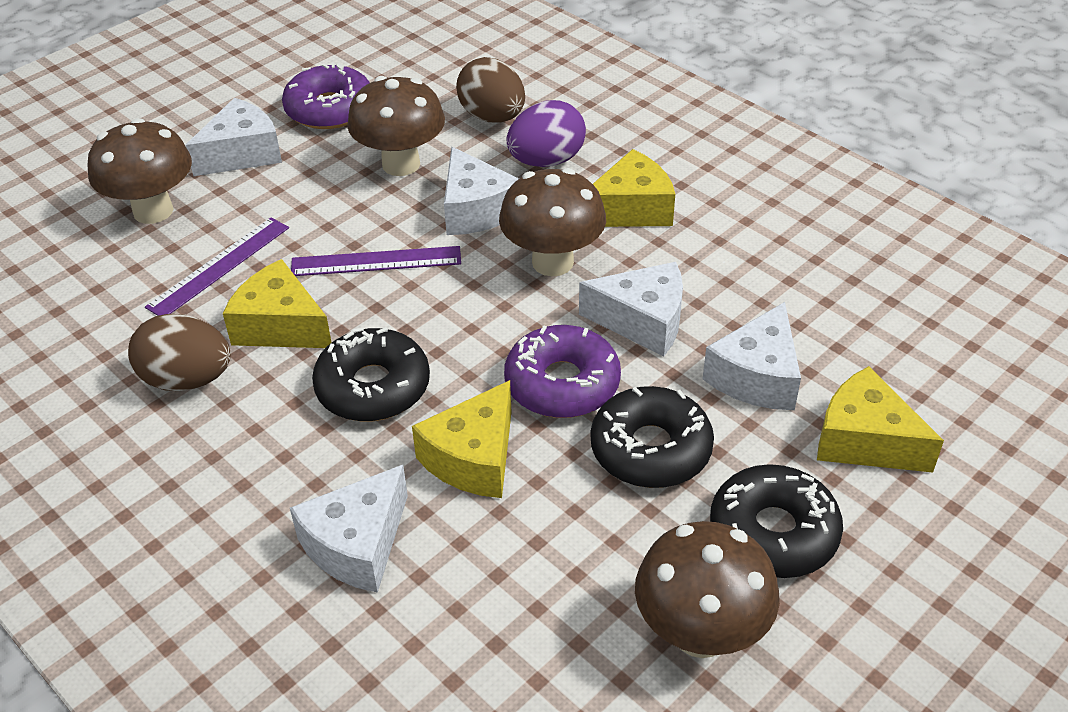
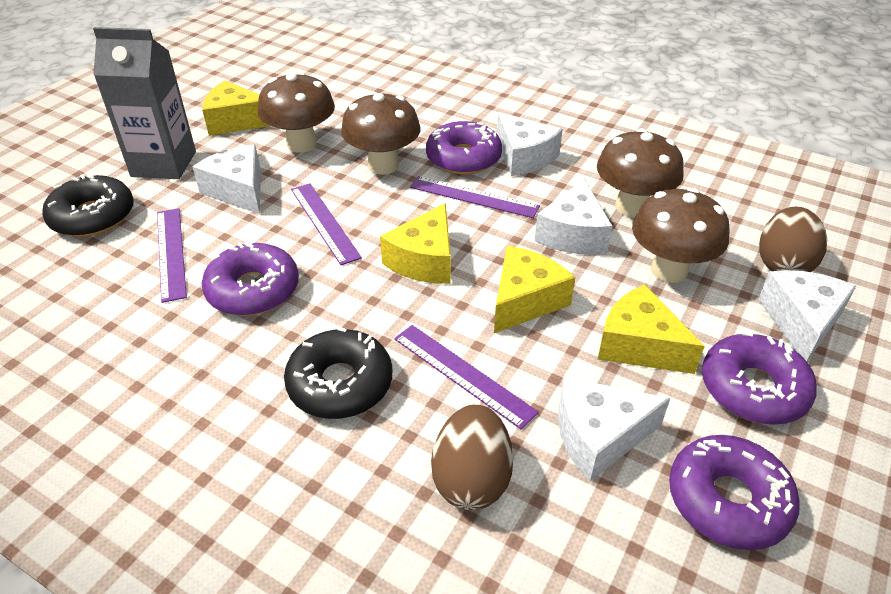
black donut: 3 -> 2
grey carton: 0 -> 1
purple donut: 2 -> 4
purple egg: 1 -> 0
purple ruler: 2 -> 4

